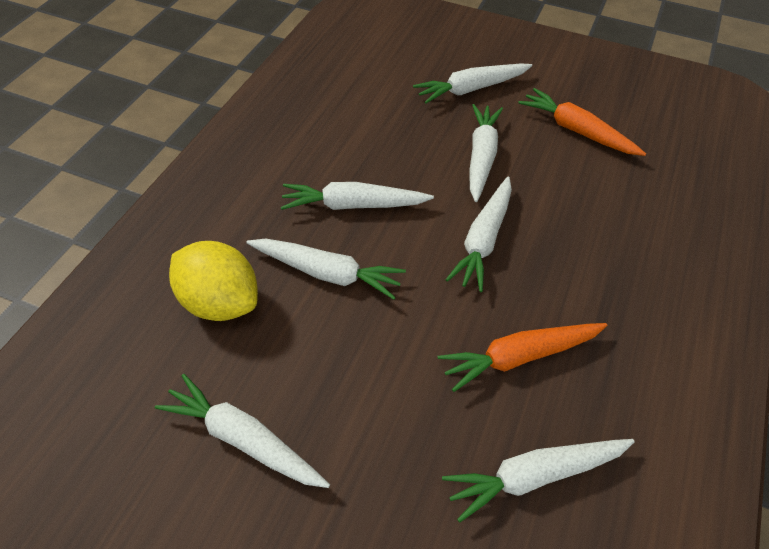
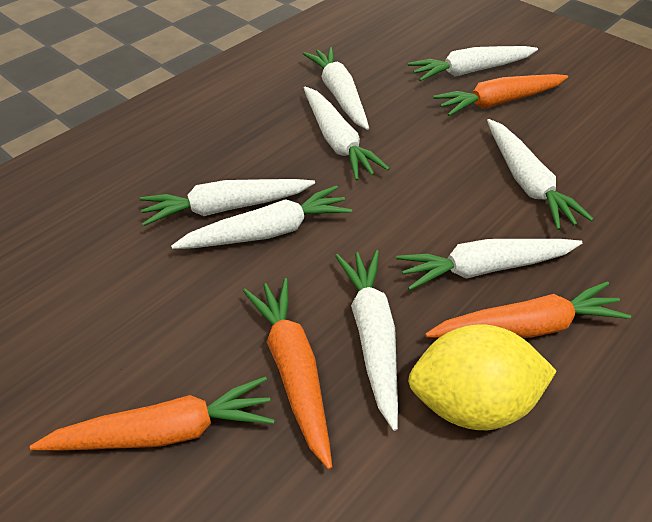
orange carrot: 2 -> 4
white carrot: 7 -> 8

